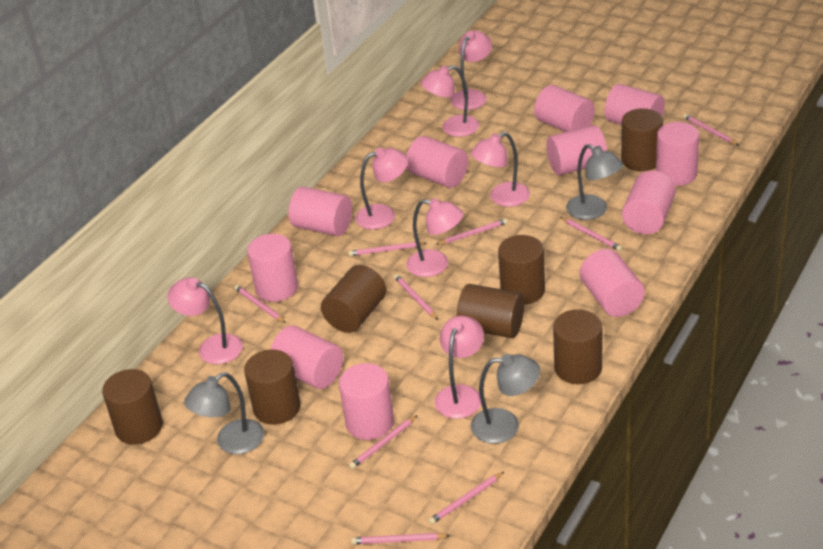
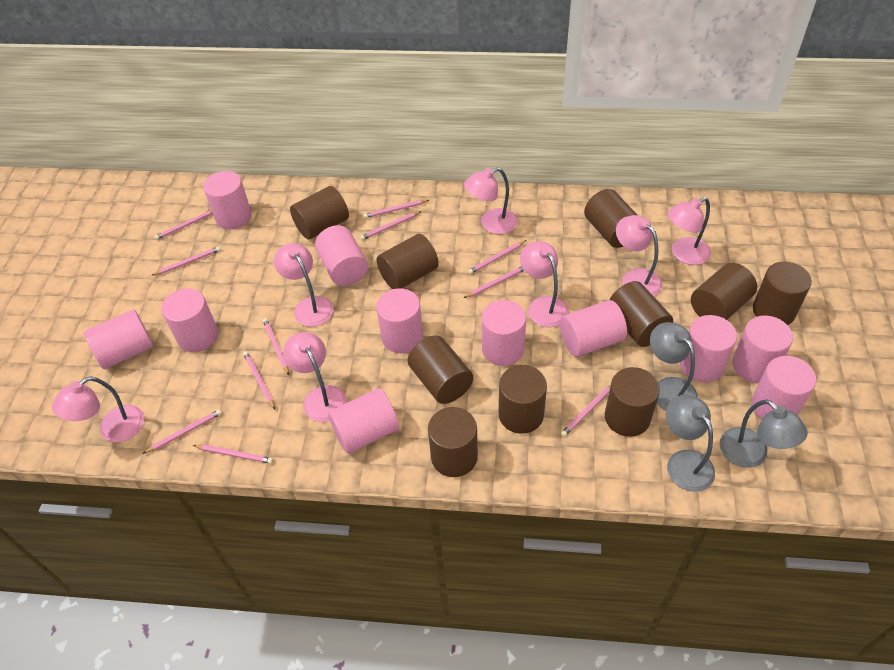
brown cylinder: 7 -> 10
pink pencil: 9 -> 11

